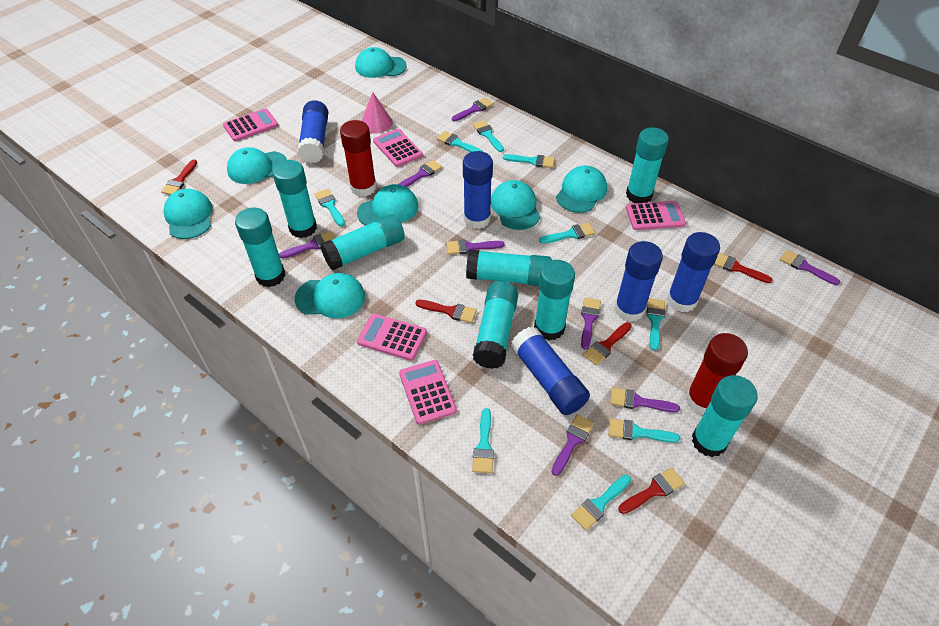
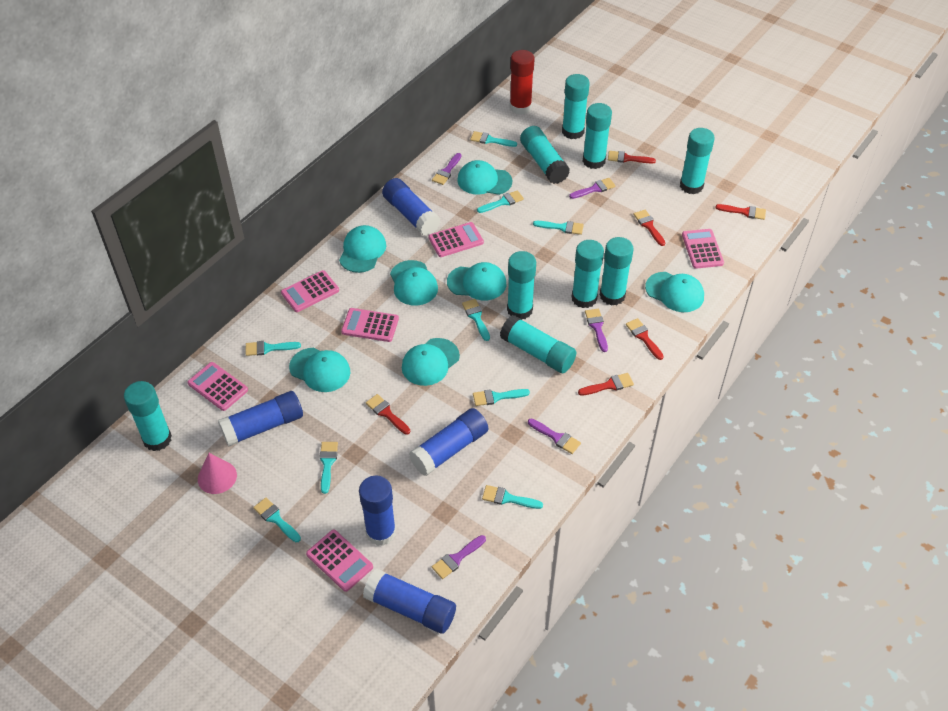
pink calculator: 5 -> 6
purple brush: 8 -> 5
red brush: 5 -> 6
red glue stick: 2 -> 1
turquoise glue stick: 8 -> 9

